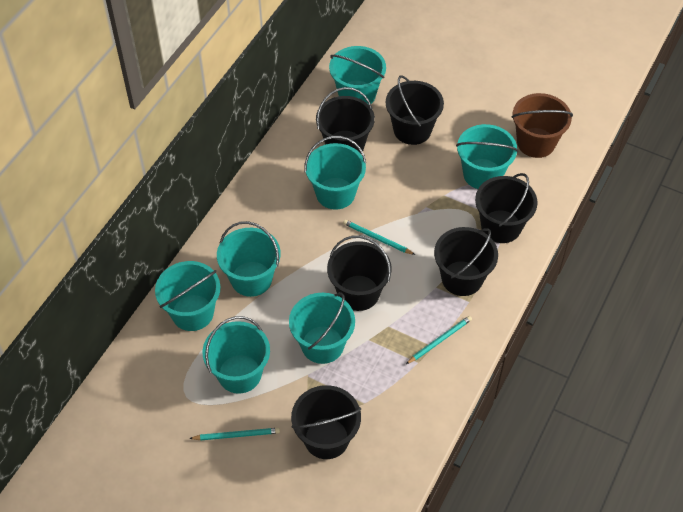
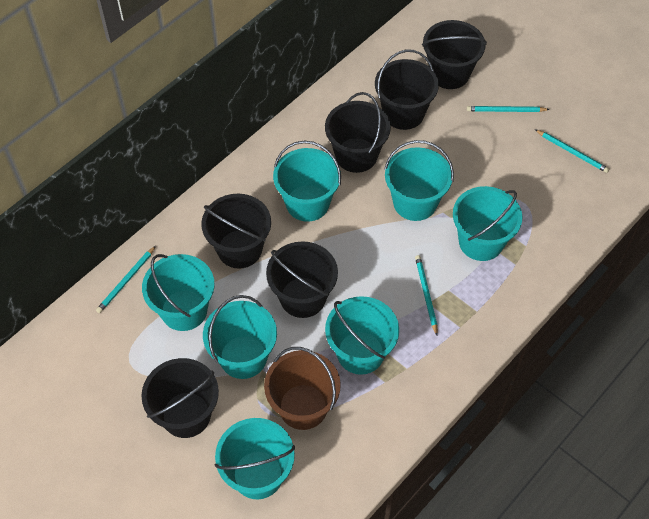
turquoise pencil: 3 -> 4

